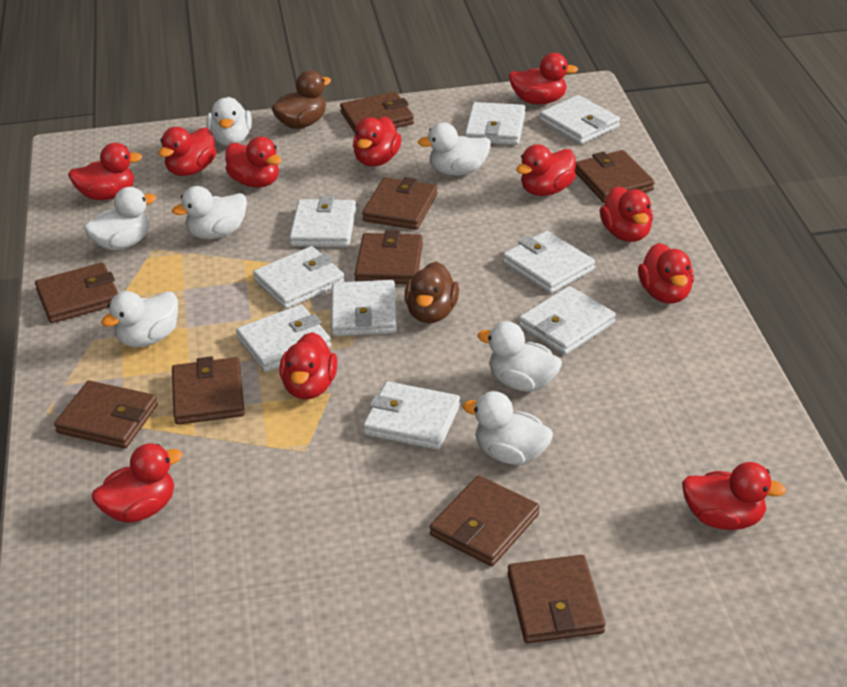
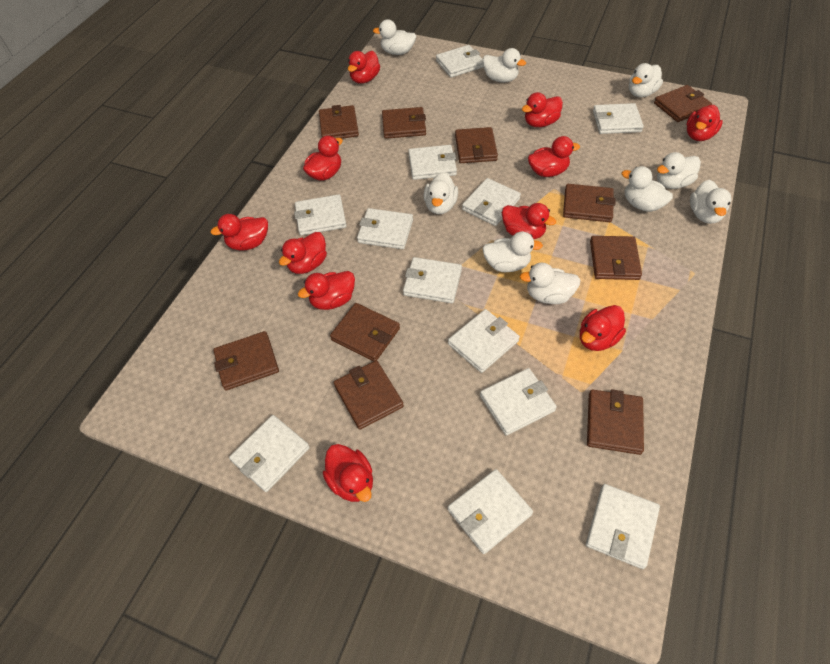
brown duck: 2 -> 0
brown wallet: 9 -> 10
white duck: 7 -> 9
white wallet: 9 -> 12

